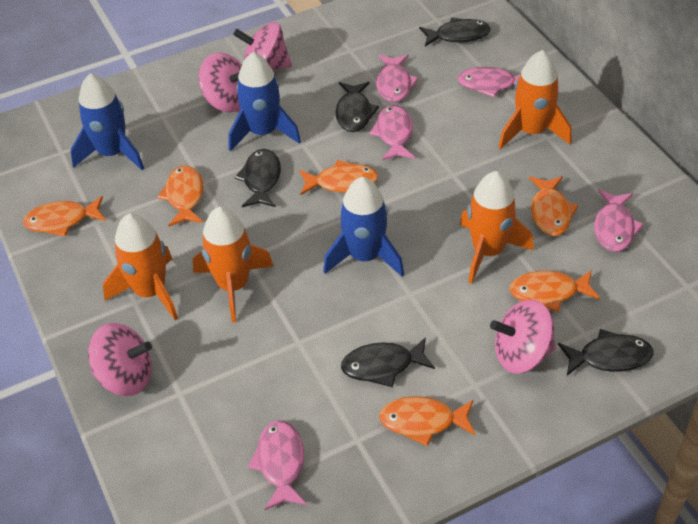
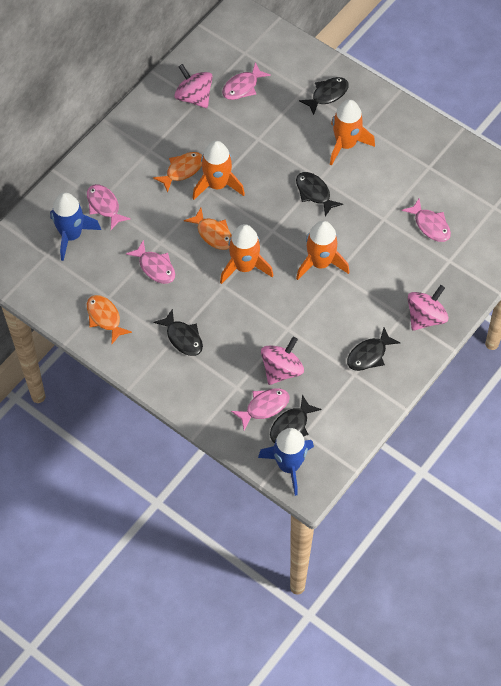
blue rocket: 3 -> 2
orange fish: 6 -> 3
pink spinning top: 4 -> 3

